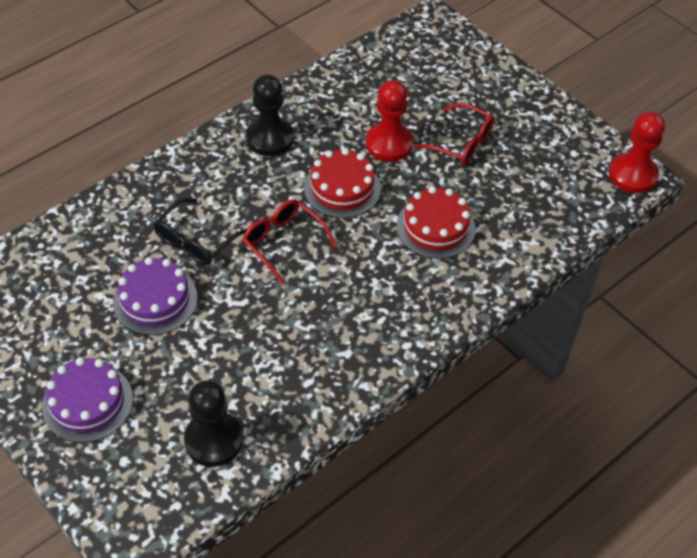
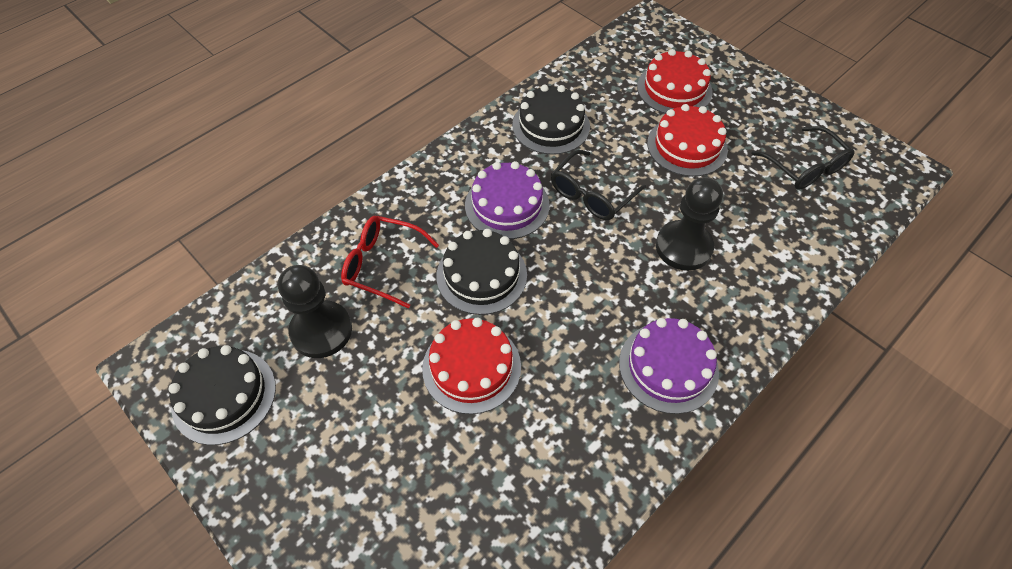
black cake: 0 -> 3
black glasses: 1 -> 2
red cake: 2 -> 3
red glasses: 2 -> 1
red pawn: 2 -> 0

